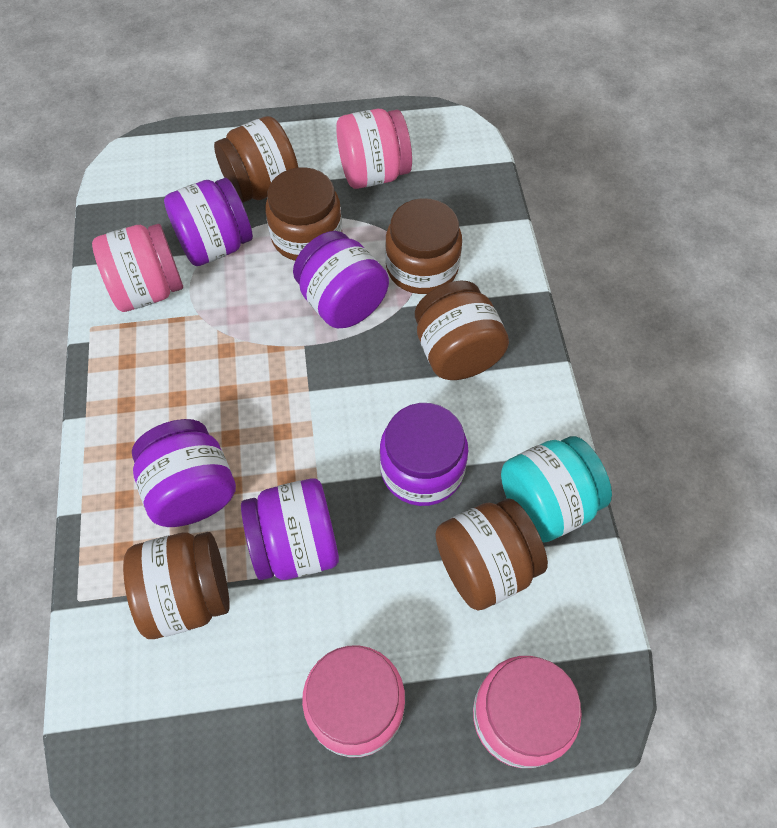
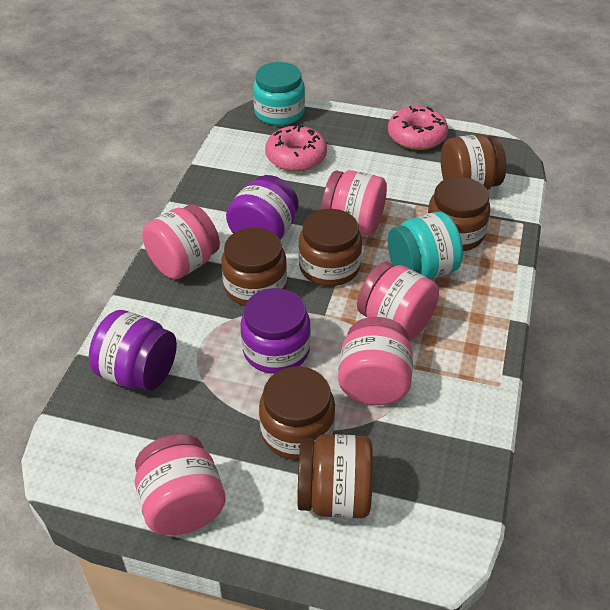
pink donut: 0 -> 2
pink jar: 4 -> 5
purple jar: 5 -> 3
turquoise jar: 1 -> 2

